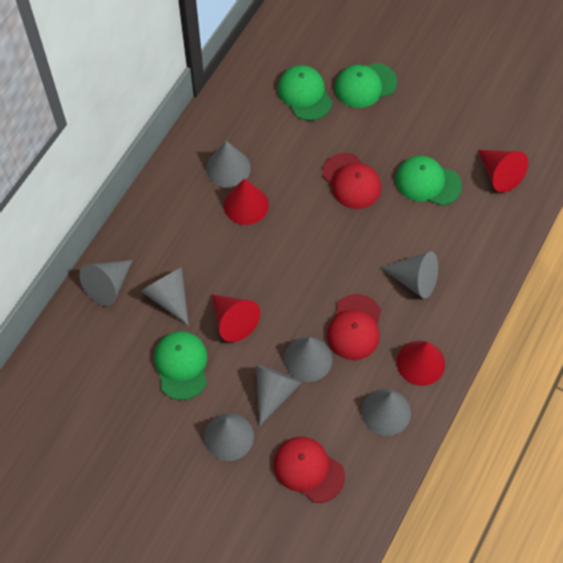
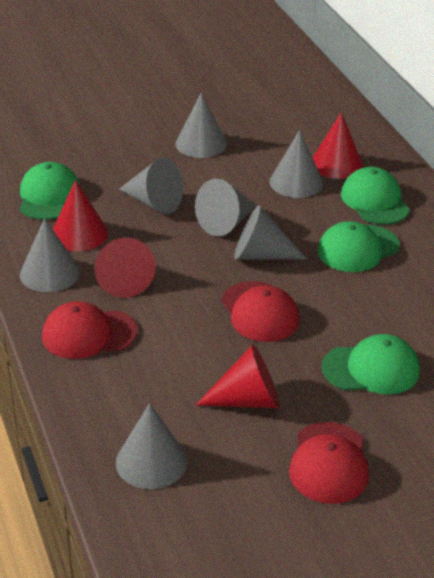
grey cone: 8 -> 7

